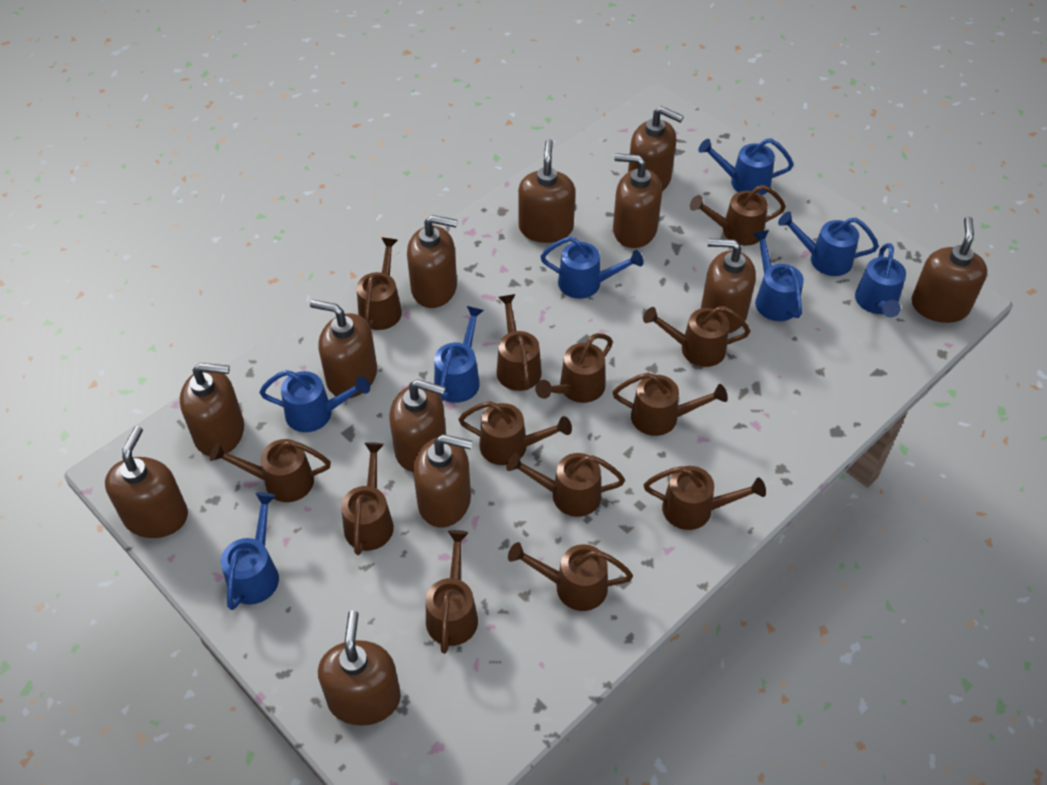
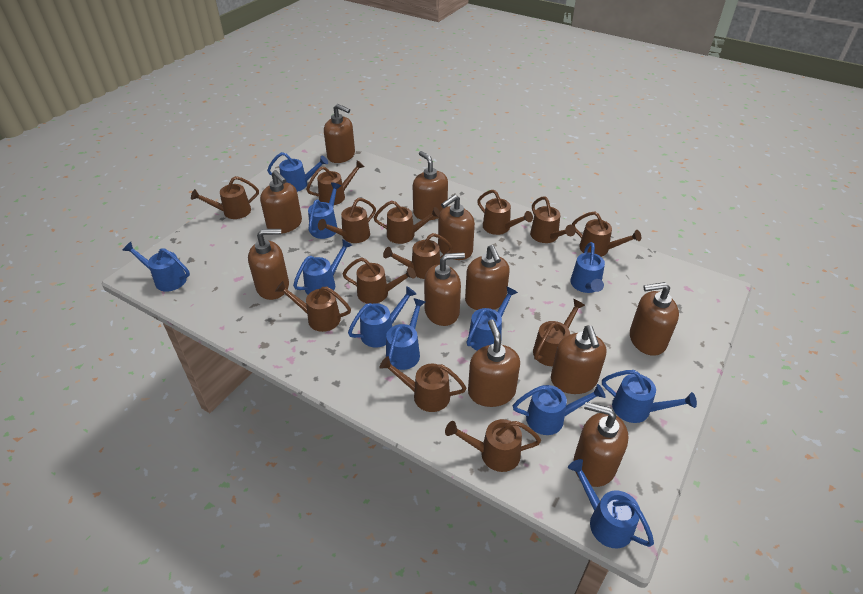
blue watering can: 8 -> 11
brown soap dispenser: 12 -> 11

